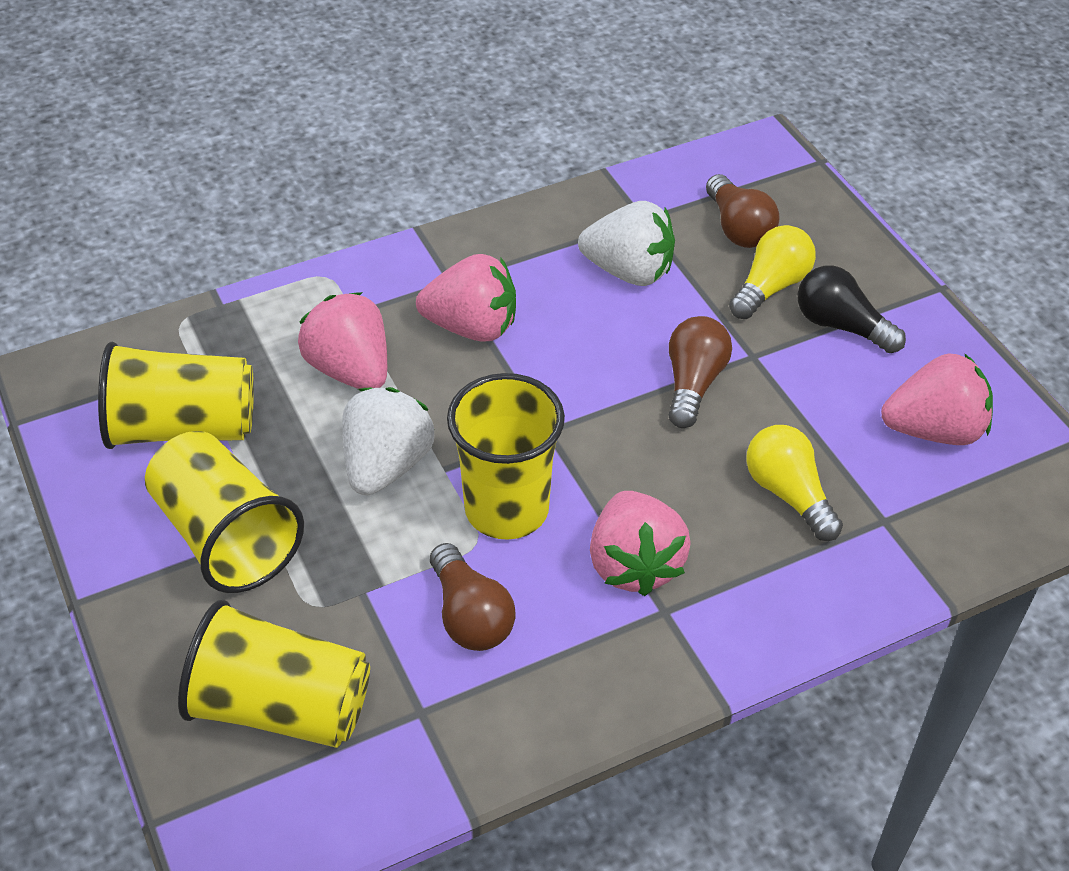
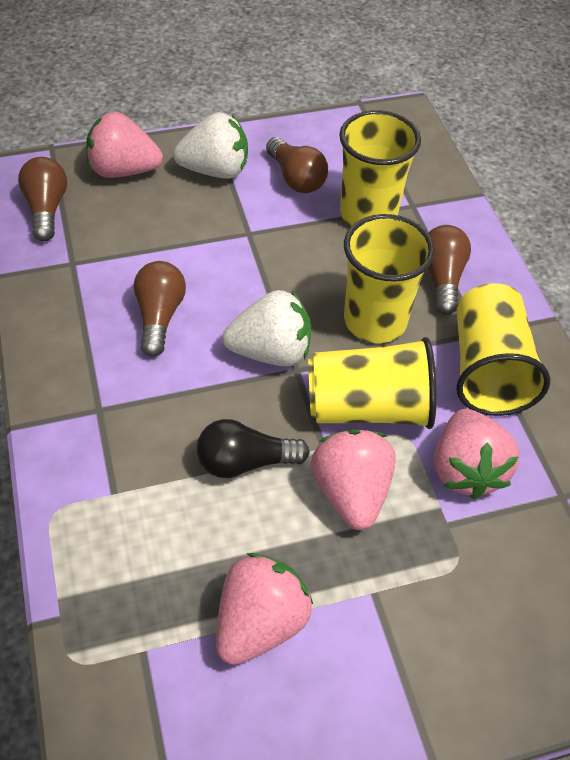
brown light bulb: 3 -> 4
yellow light bulb: 2 -> 0

